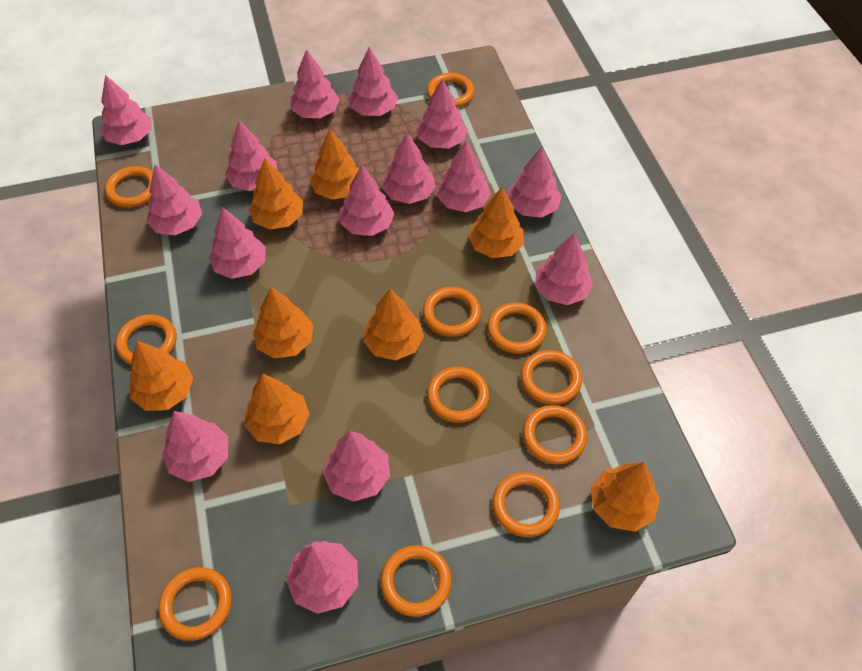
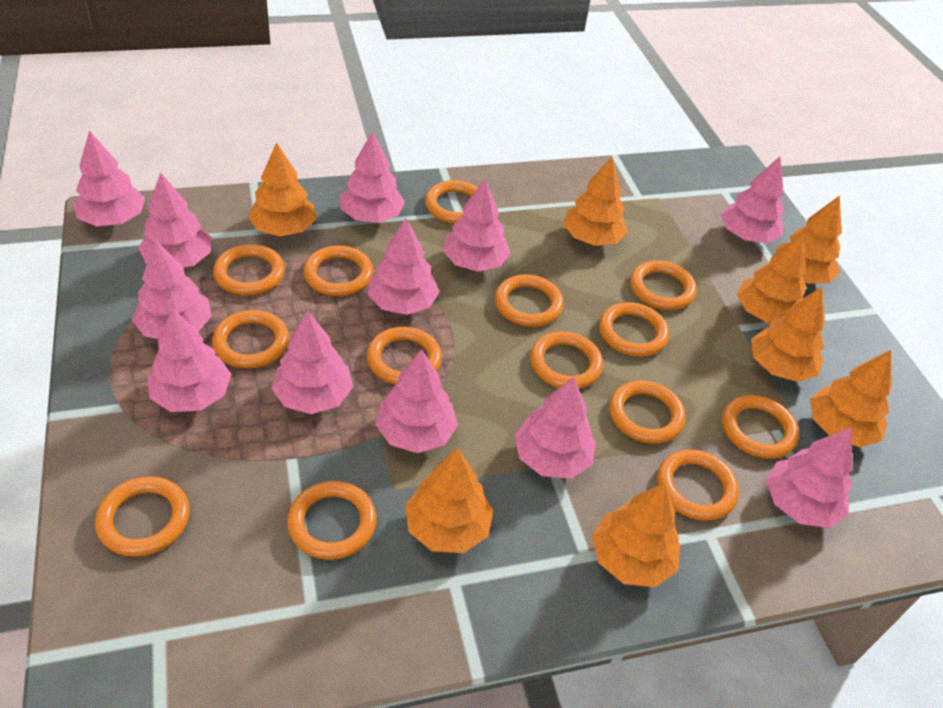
orange ring: 11 -> 14
pink tree: 15 -> 12

